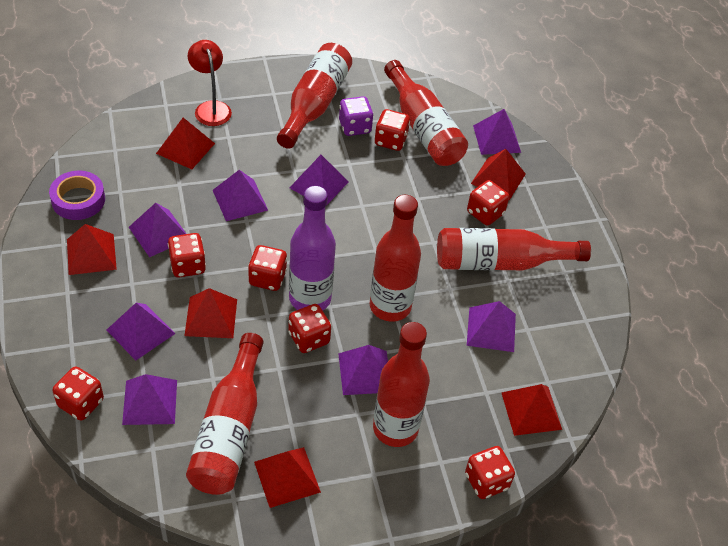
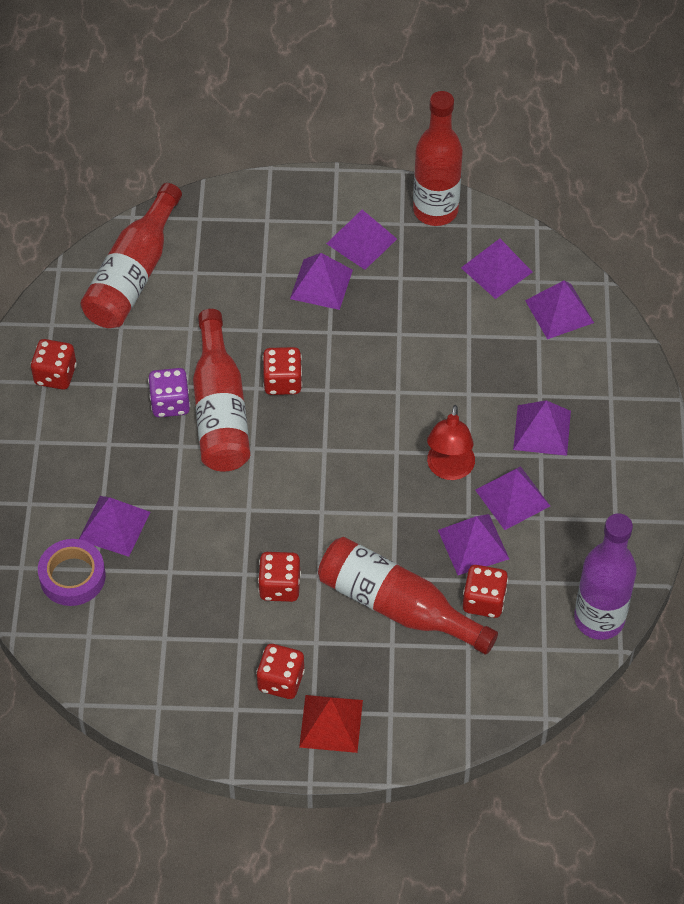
red bottle: 6 -> 4
red dice: 7 -> 5
red pyramid: 6 -> 1

